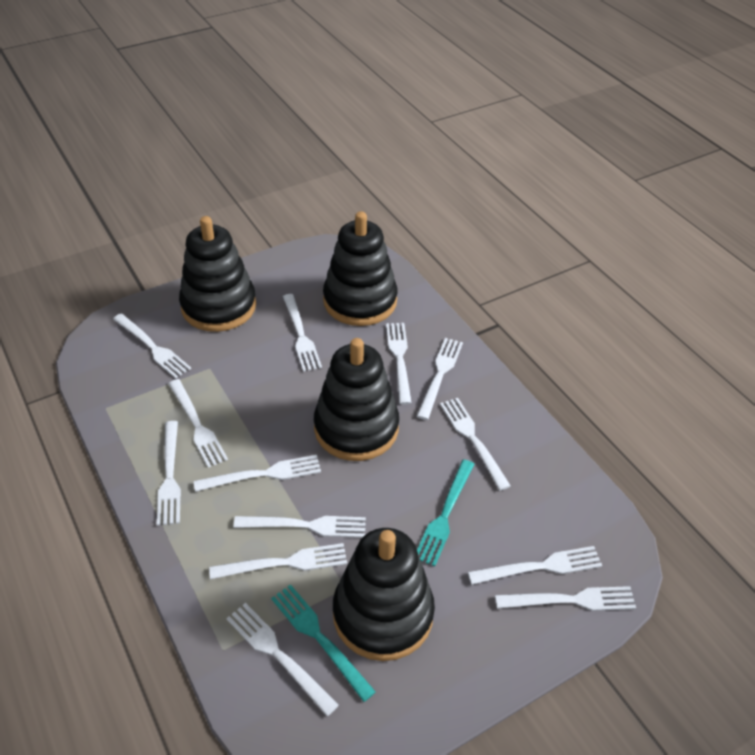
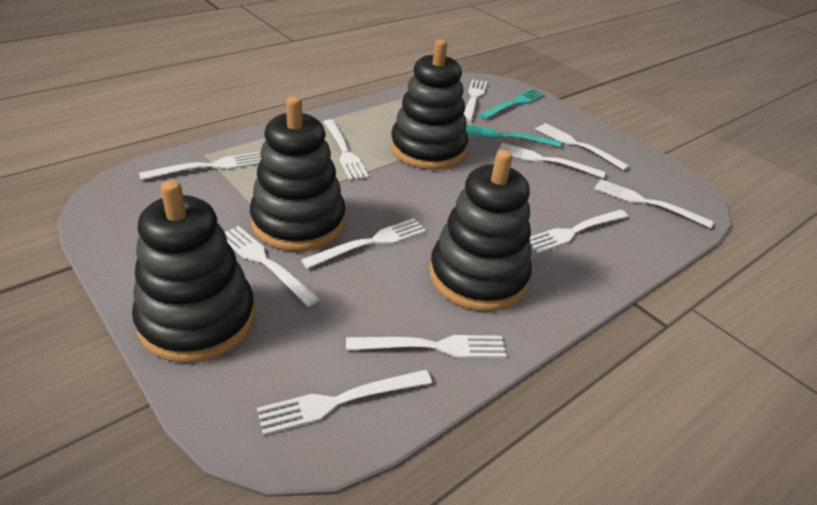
white fork: 13 -> 11

